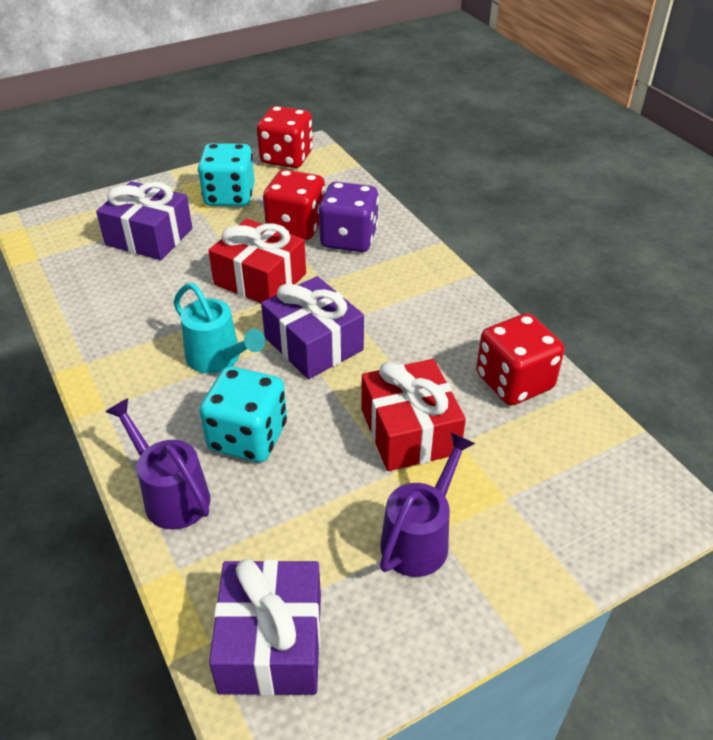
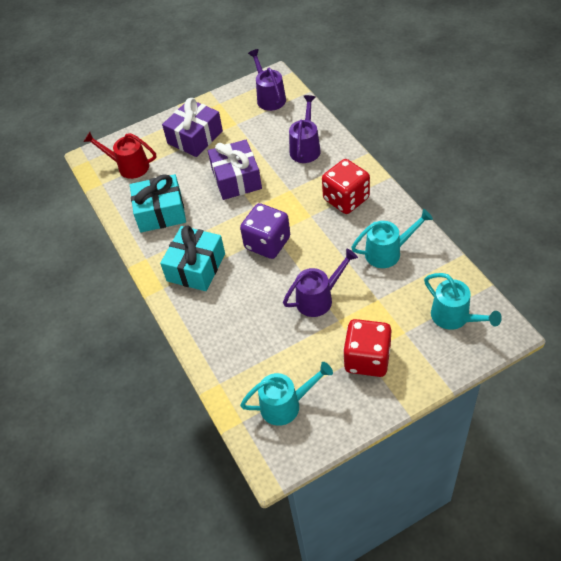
purple gift: 3 -> 2
purple watering can: 2 -> 3
red dice: 3 -> 2
red gift: 2 -> 0
red watering can: 0 -> 1
turquoise dice: 2 -> 0
turquoise gift: 0 -> 2
turquoise watering can: 1 -> 3

